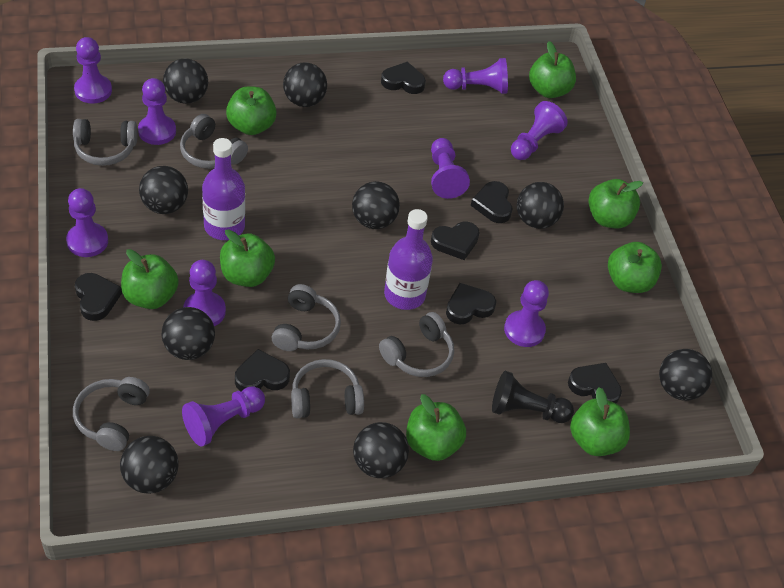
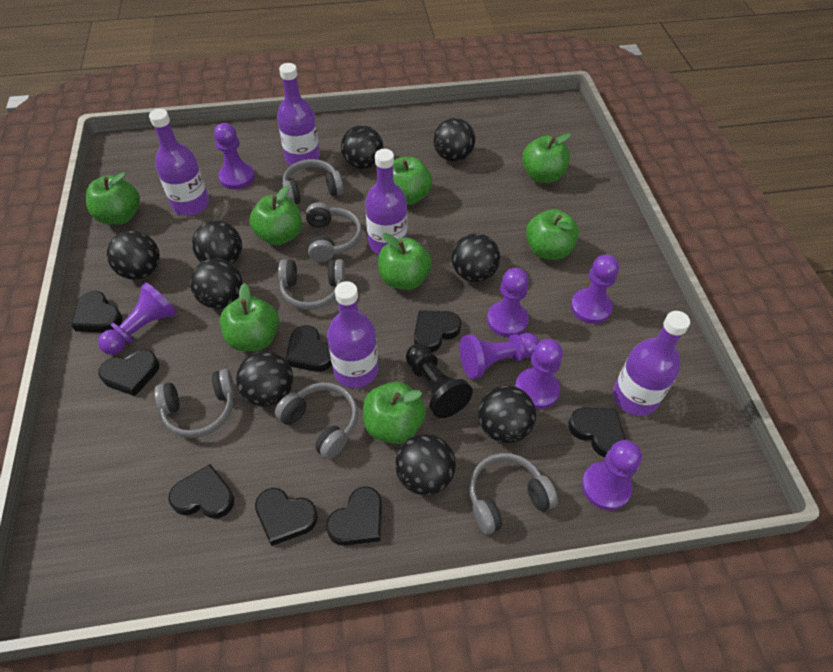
black heart: 7 -> 8
purple bottle: 2 -> 5
purple pawn: 9 -> 7

